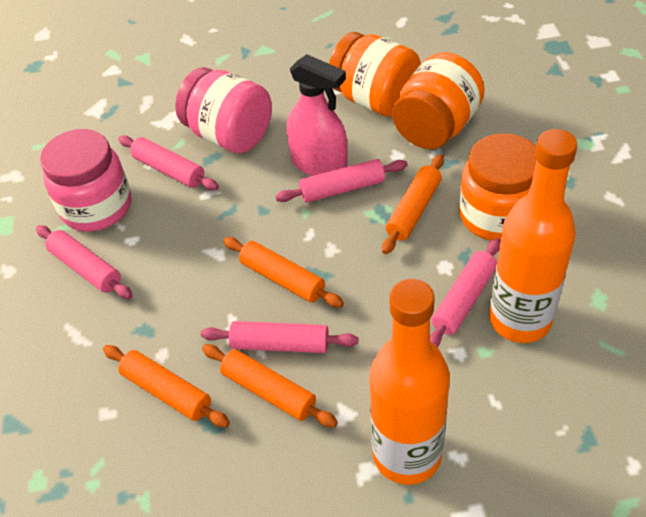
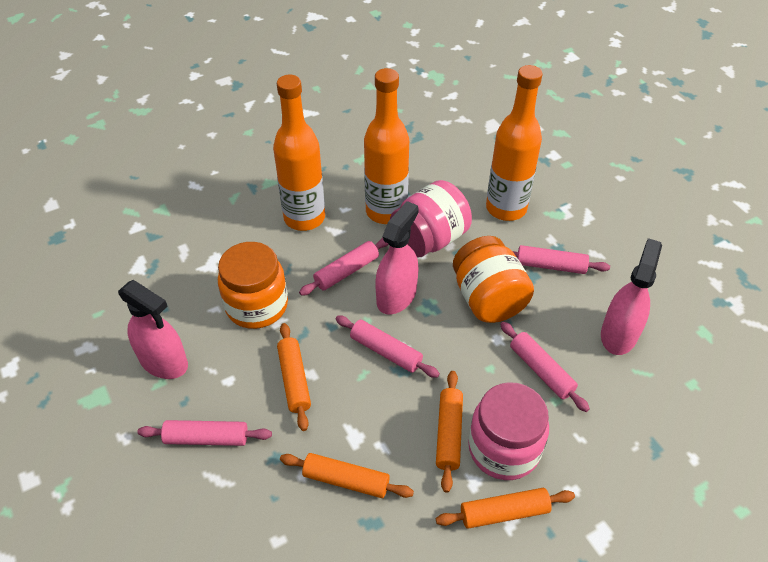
orange bottle: 2 -> 3
orange jar: 3 -> 2
pink spray bottle: 1 -> 3

